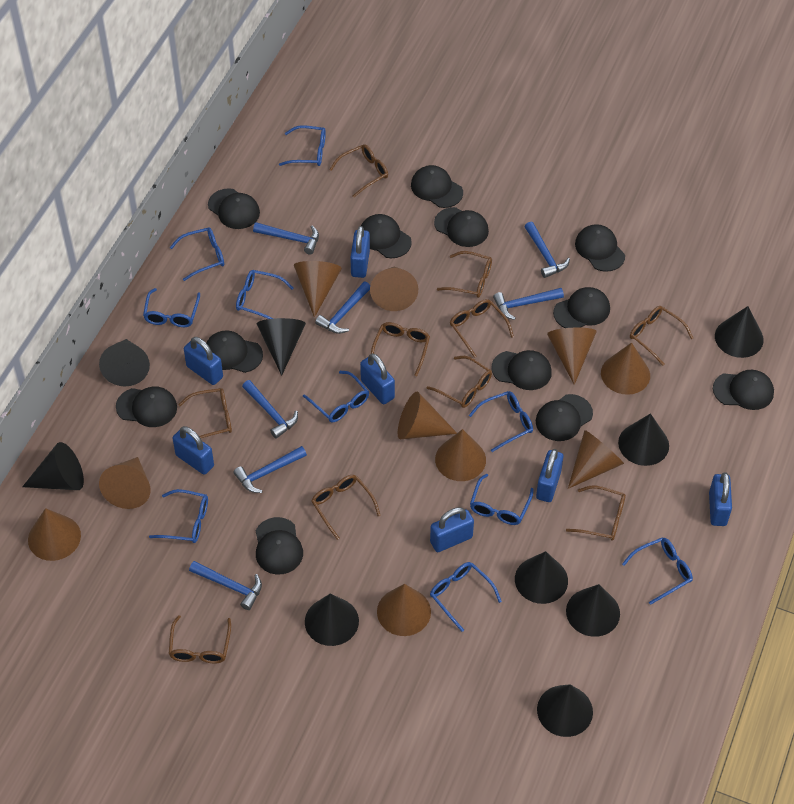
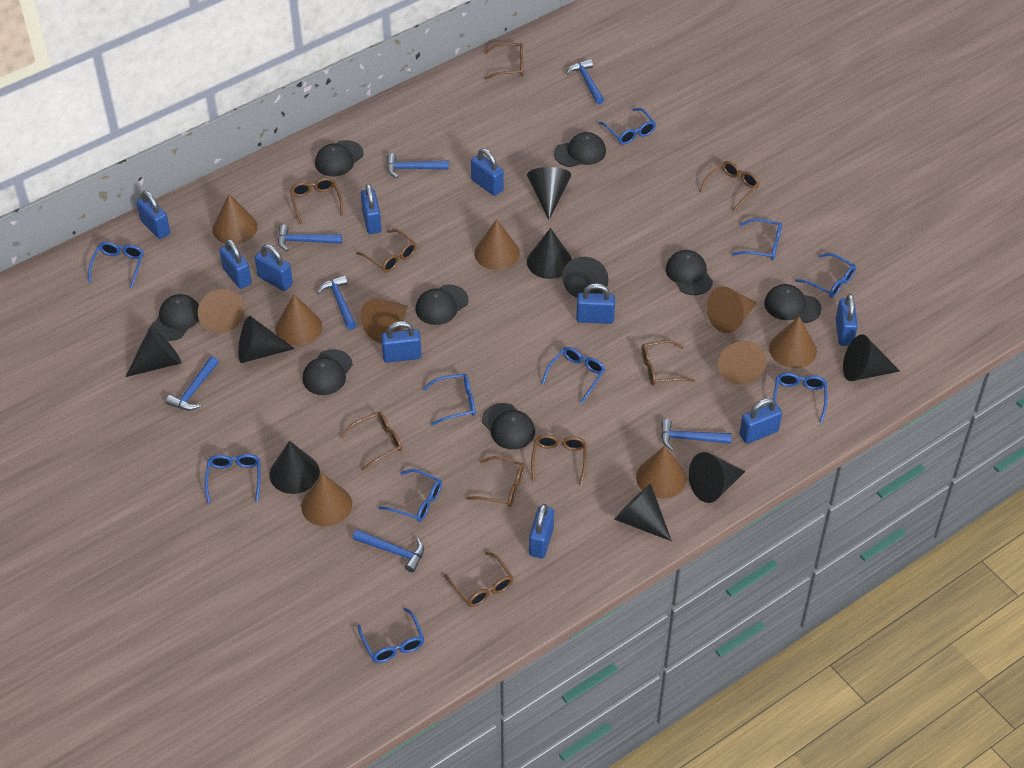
black cap: 12 -> 8
blue padlock: 7 -> 10
brown glasses: 10 -> 9

